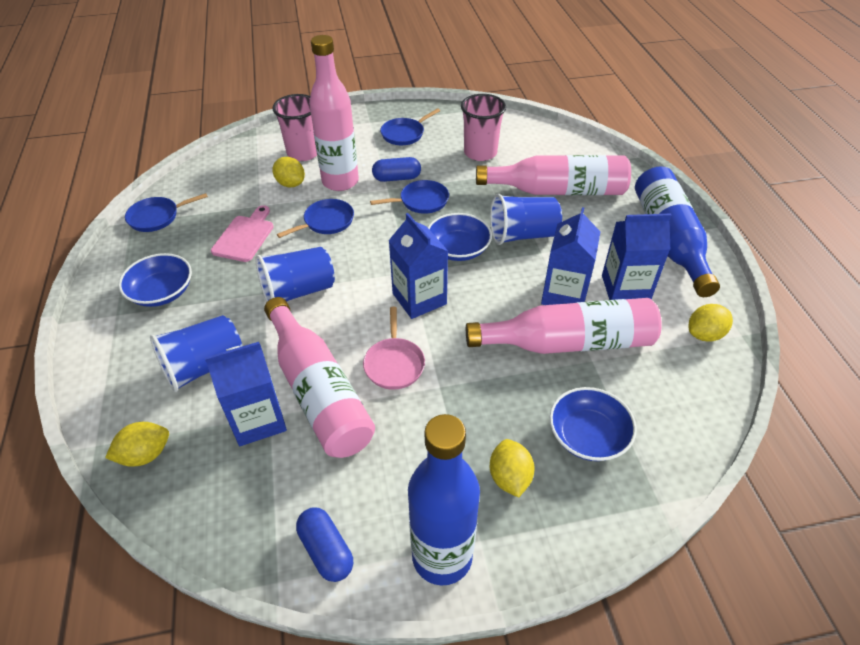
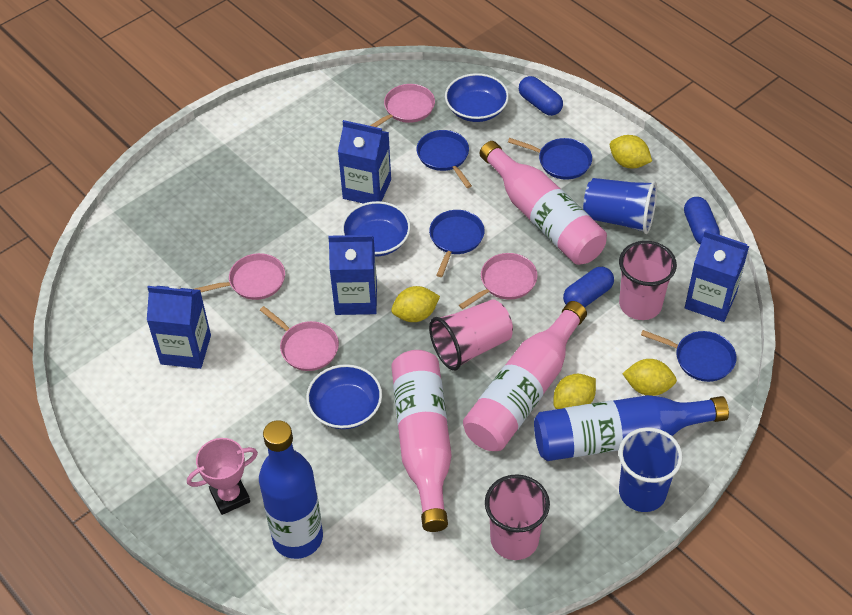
blue capsule: 2 -> 3
blue cup: 3 -> 2
pink bottle: 4 -> 3
pink cup: 2 -> 3
pink cutting board: 1 -> 0
pink pan: 1 -> 4
pink trophy: 0 -> 1

